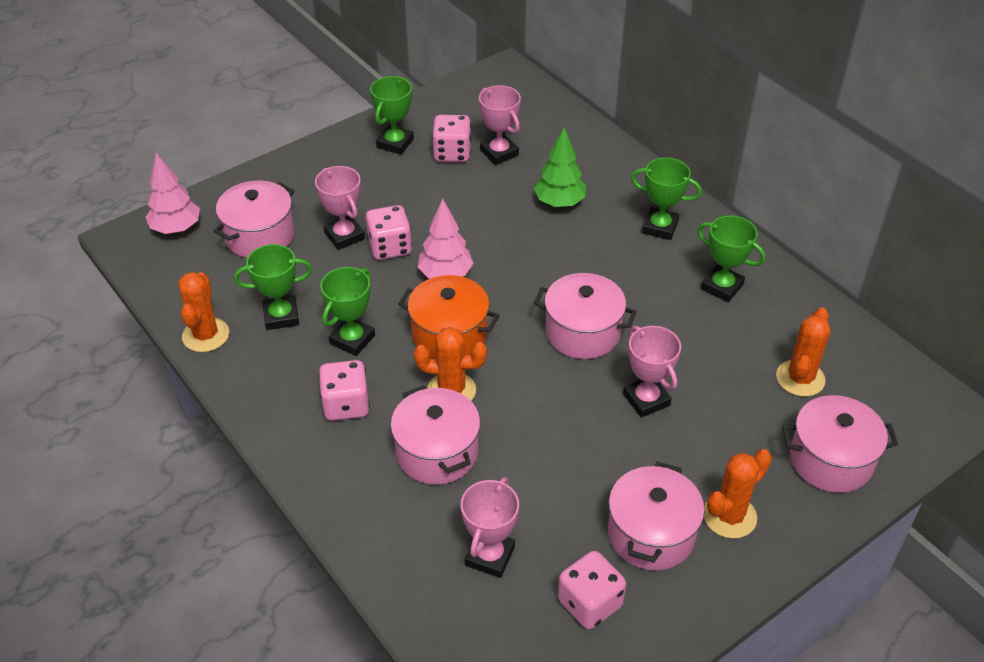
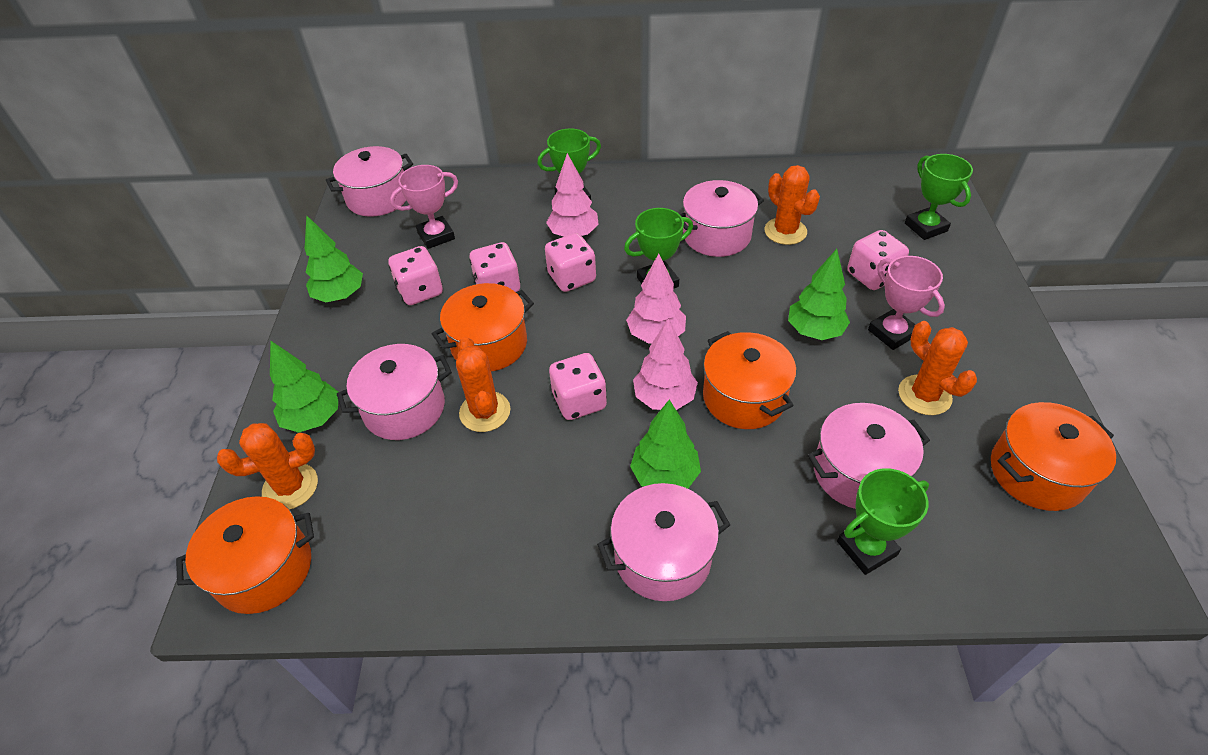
green tree: 1 -> 4
green trophy: 5 -> 4
orange pot: 1 -> 4
pink dice: 4 -> 5
pink tree: 2 -> 3
pink trophy: 4 -> 2

